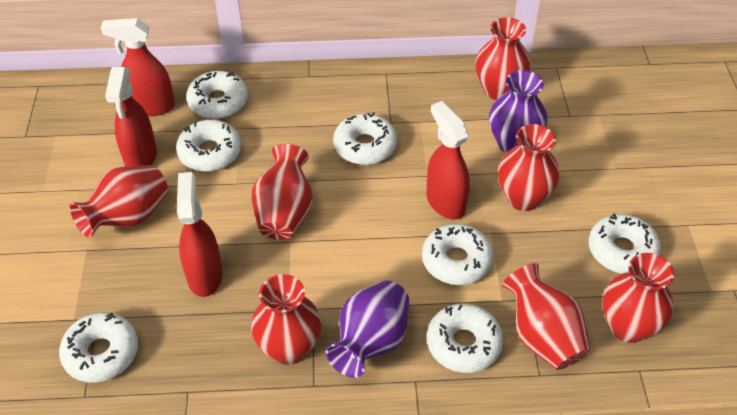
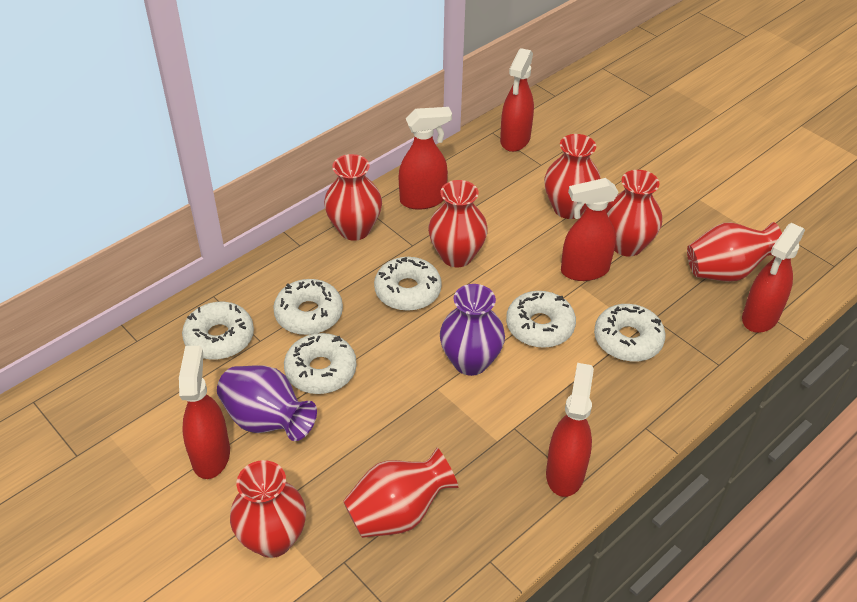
red spray bottle: 4 -> 6
white donut: 7 -> 6

